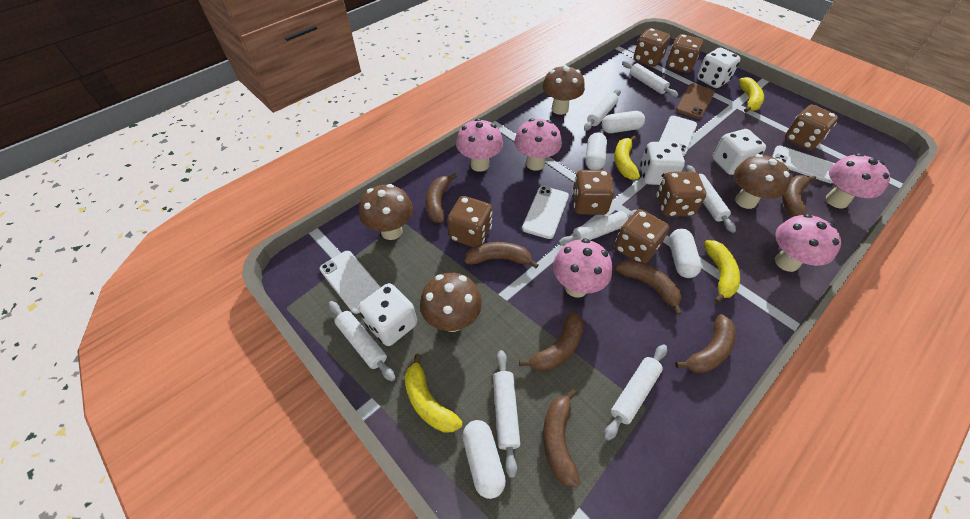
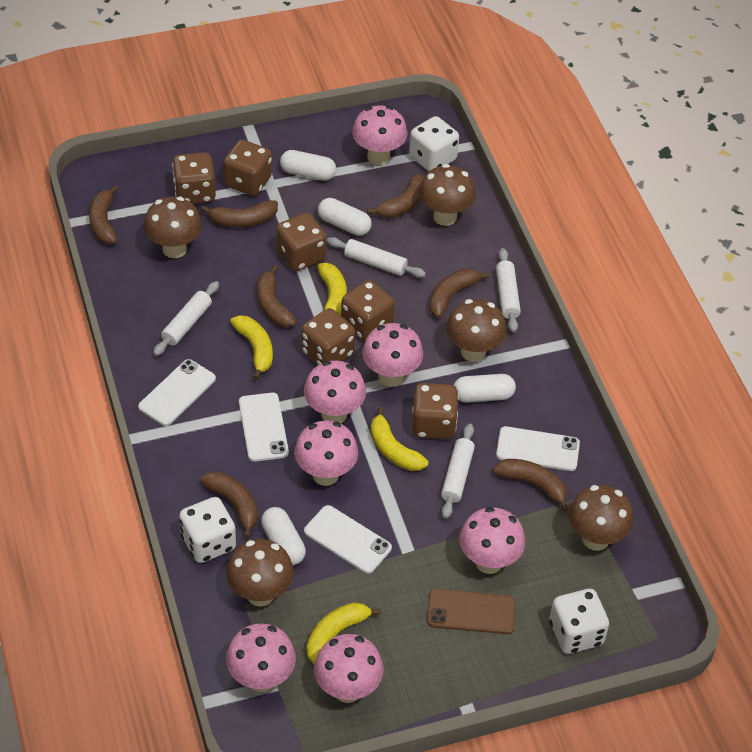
brown dice: 7 -> 6
brown mushroom: 4 -> 5
pink mushroom: 5 -> 7
white dice: 4 -> 3
white rolling pin: 7 -> 4

